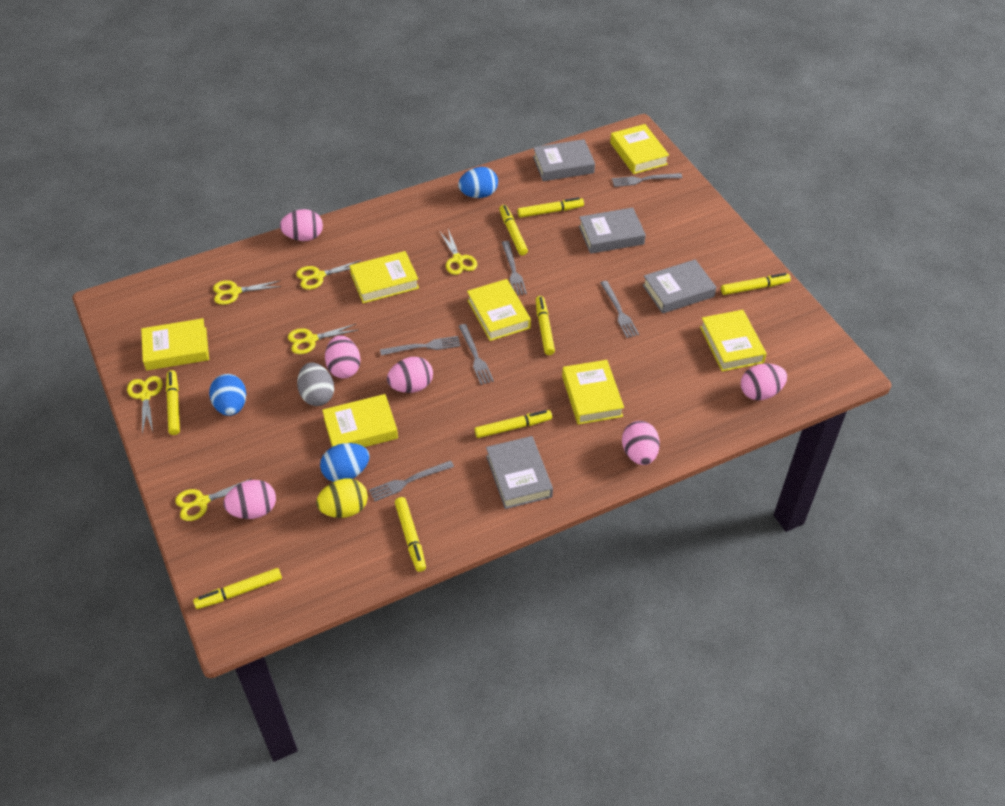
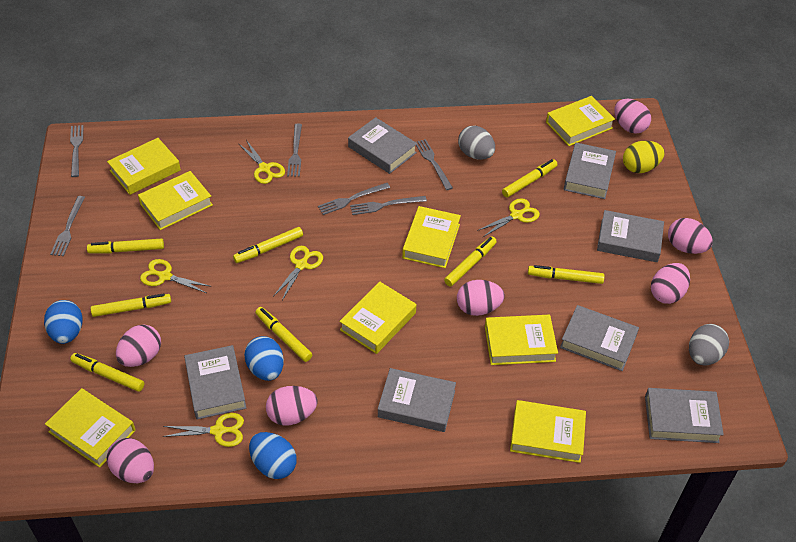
grey book: 4 -> 7
grey egg: 1 -> 2
pink egg: 6 -> 7
yellow book: 7 -> 8
yellow scissors: 6 -> 5

